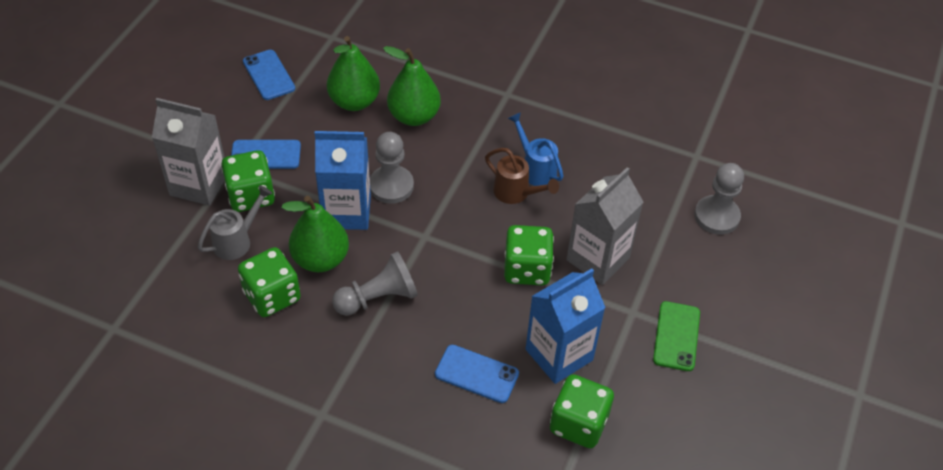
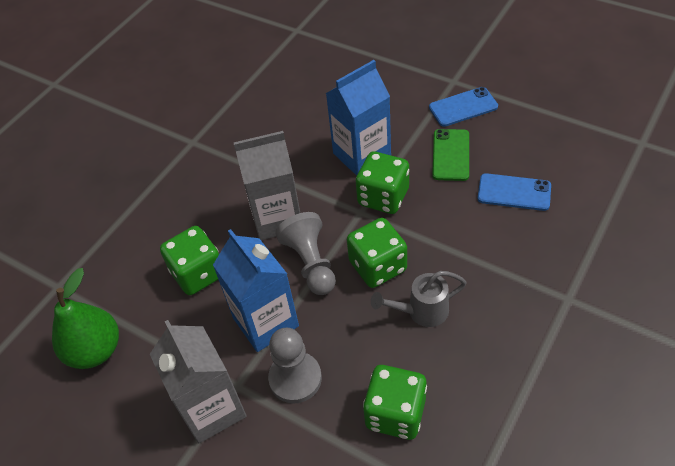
blue phone: 3 -> 2
blue watering can: 1 -> 0
brown watering can: 1 -> 0
green pear: 3 -> 1
grey pawn: 3 -> 2

